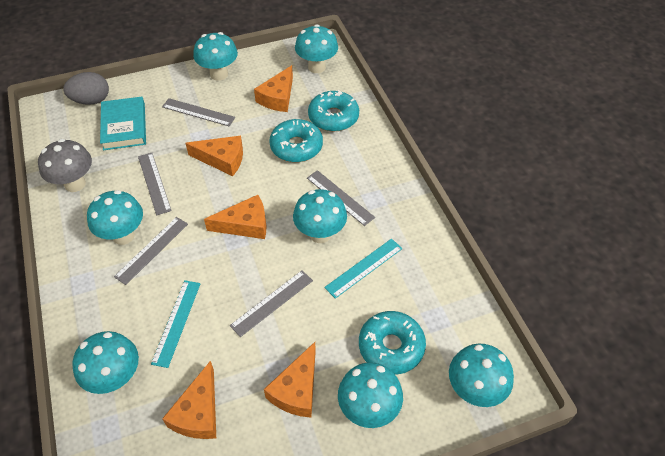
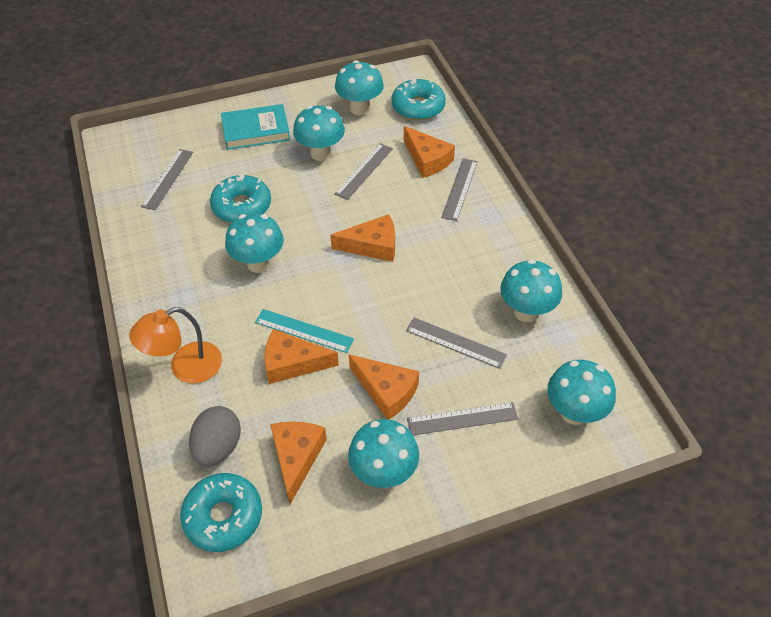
grey mushroom: 1 -> 0
orange lamp: 0 -> 1
turquoise mushroom: 7 -> 6
turquoise ruler: 2 -> 1

